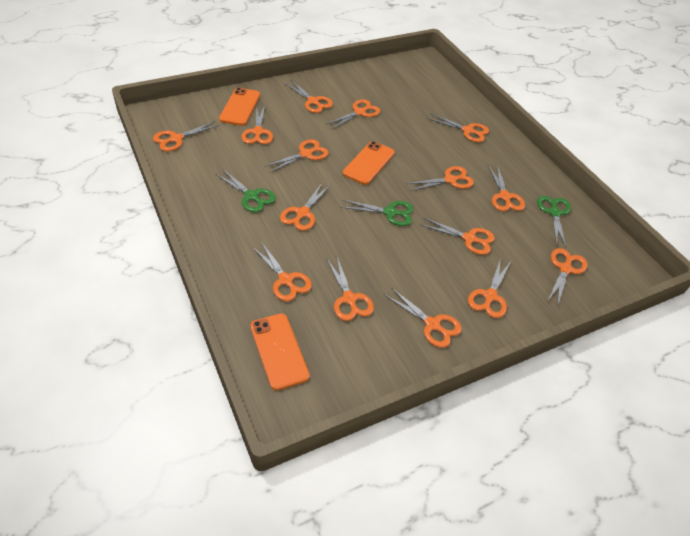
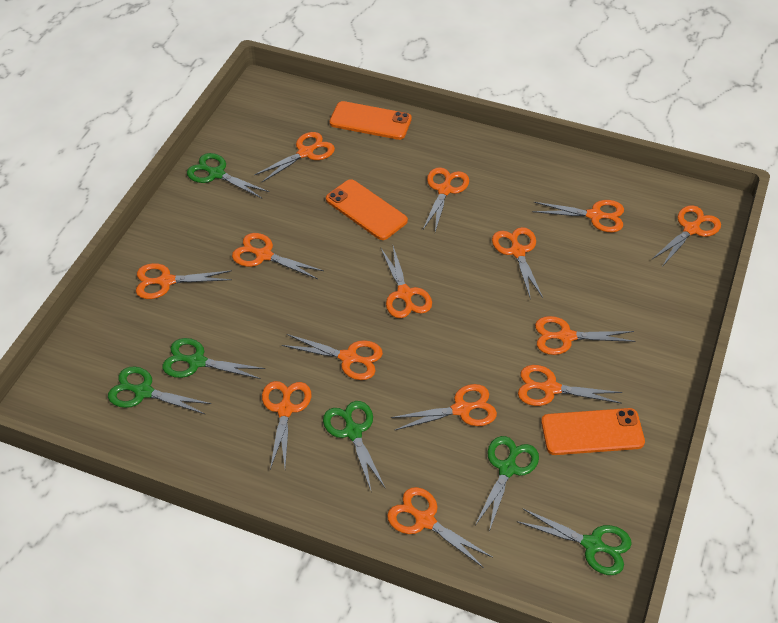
green scissors: 3 -> 6
orange scissors: 15 -> 14

